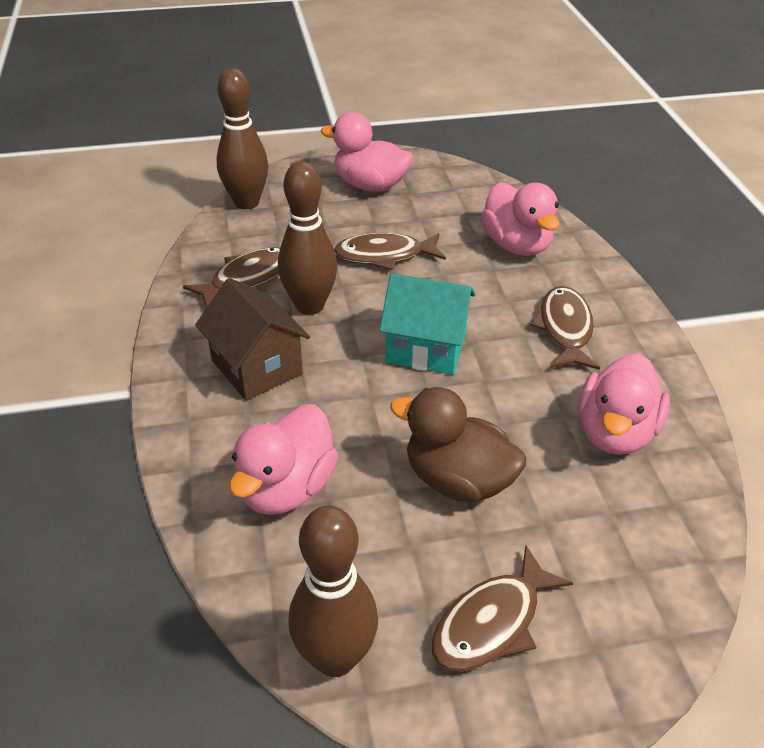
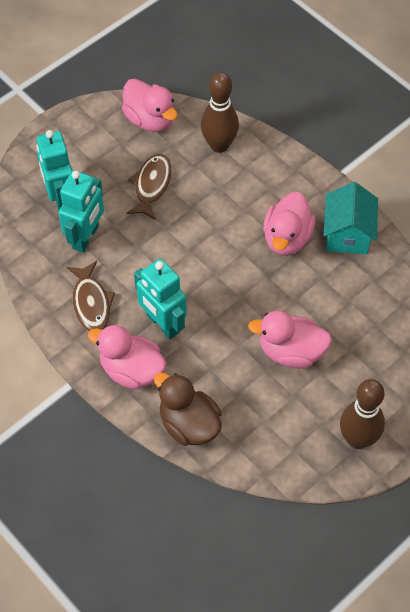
brown bowling pin: 3 -> 2
brown fish: 4 -> 2
brown house: 1 -> 0
turquoise robot: 0 -> 3

